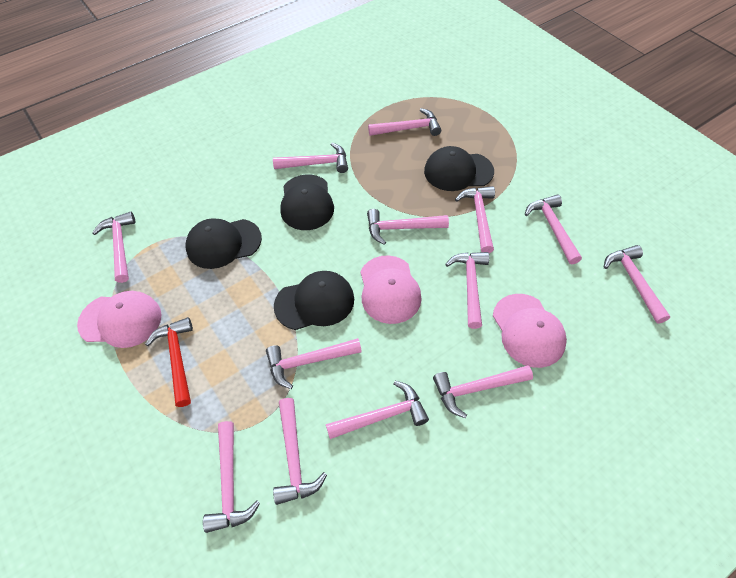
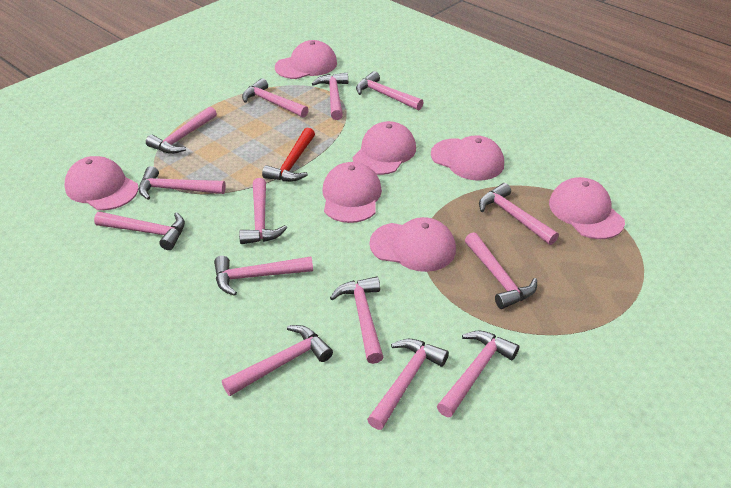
black cap: 4 -> 0
pink cap: 3 -> 7
pink hammer: 13 -> 14

